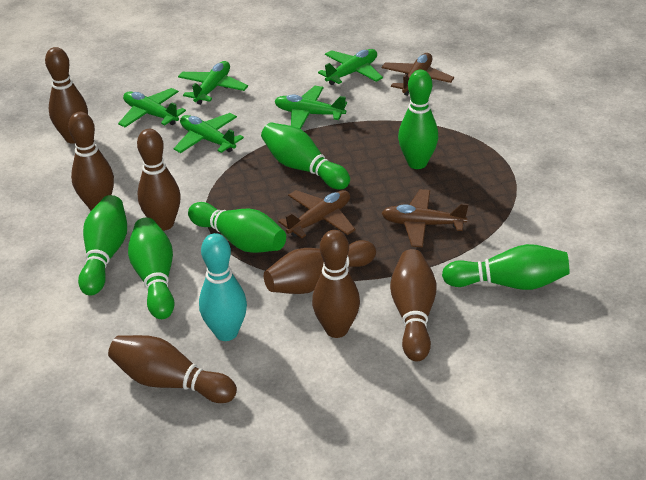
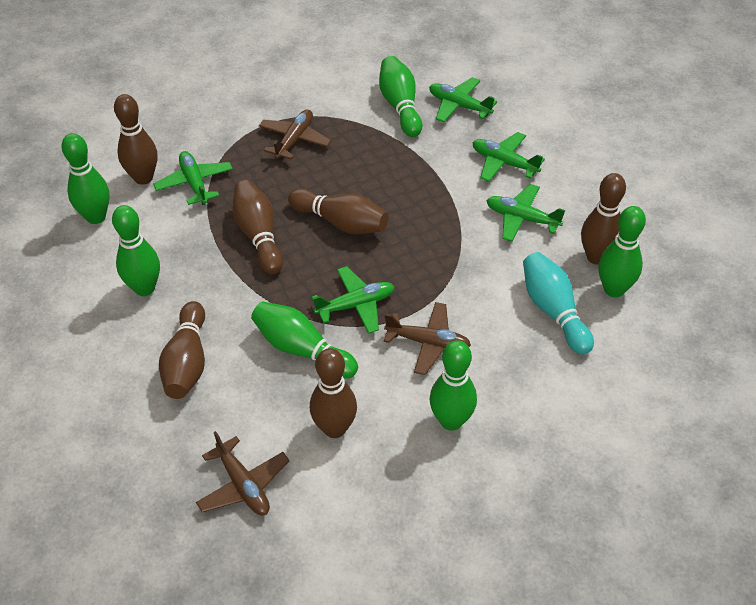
brown bowling pin: 7 -> 6

